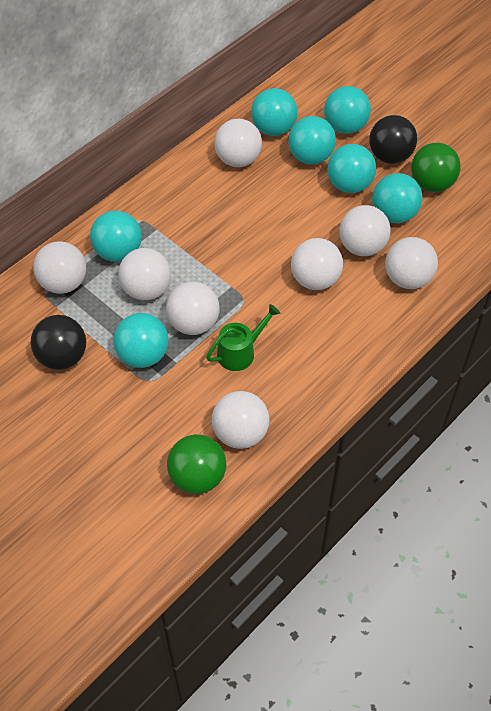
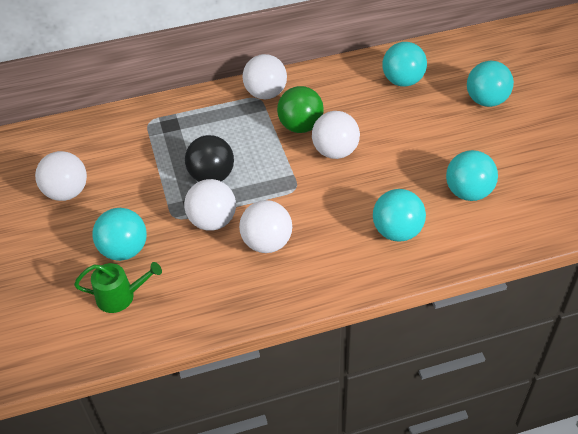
black ball: 2 -> 1
green ball: 2 -> 1
turquoise ball: 7 -> 5
white ball: 8 -> 5

